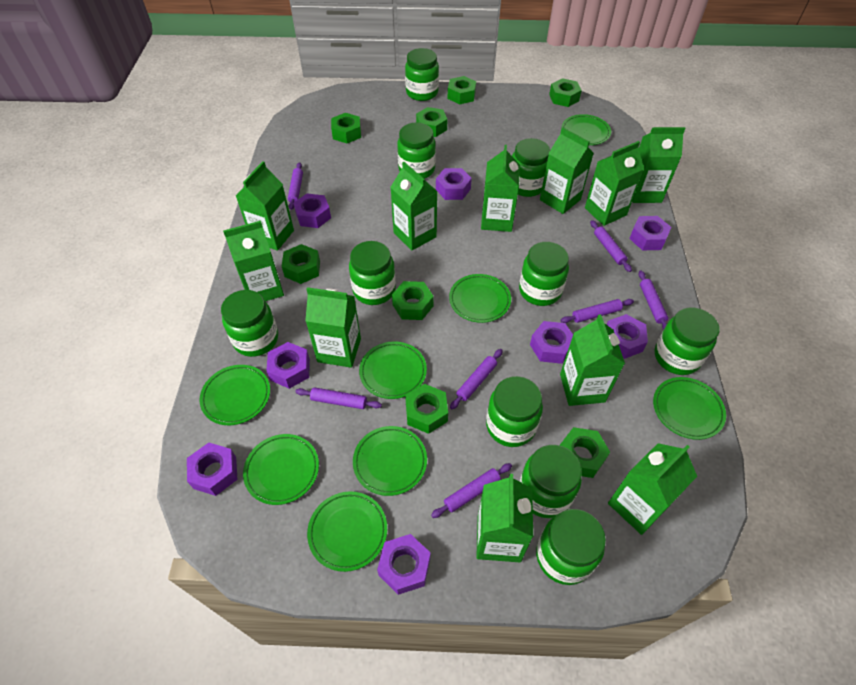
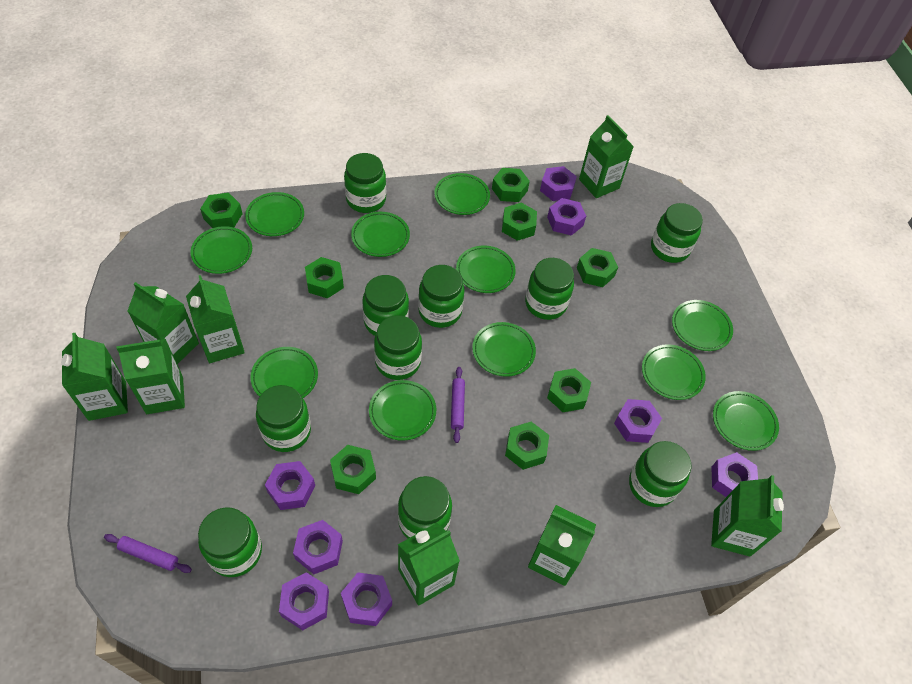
green carton: 11 -> 8
green plate: 8 -> 11
purple rolling pin: 7 -> 2

